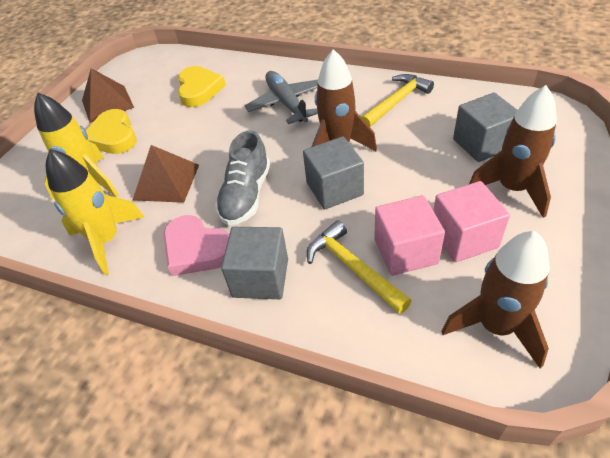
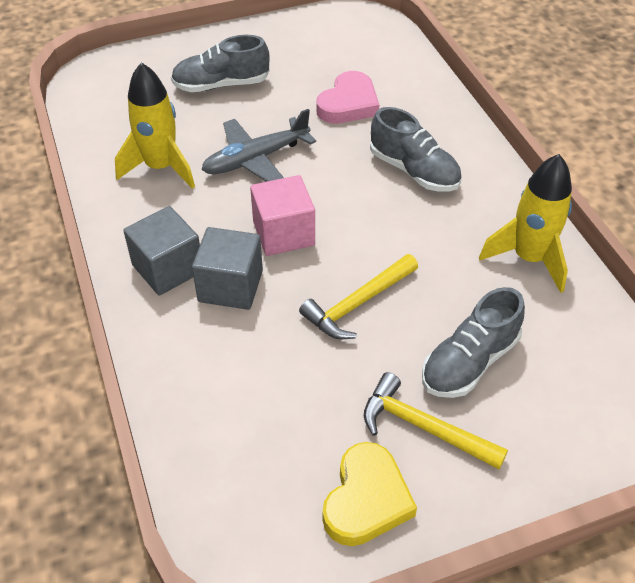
brown pyramid: 2 -> 0
brown rocket: 3 -> 0
grey cube: 3 -> 2
grey shoe: 1 -> 3
pink cube: 2 -> 1
yellow heart: 2 -> 1

